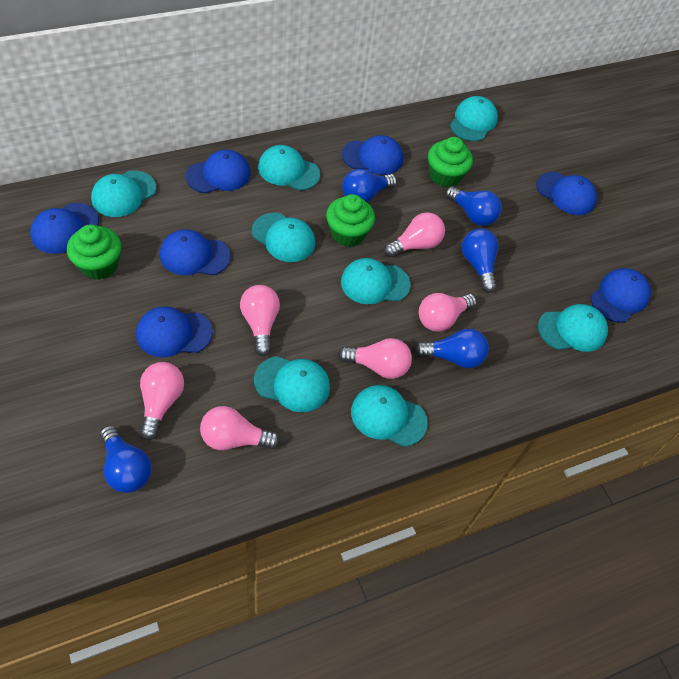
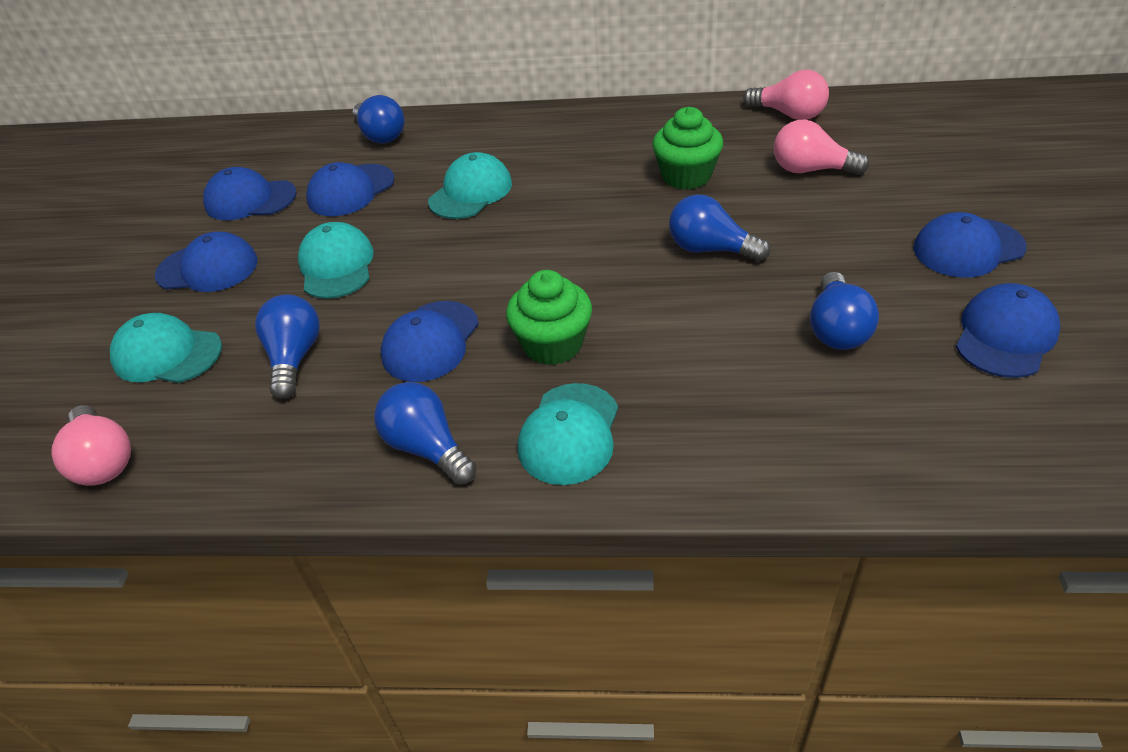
blue cap: 7 -> 6
green cupcake: 3 -> 2
pink light bulb: 6 -> 3
turquoise cap: 8 -> 4

